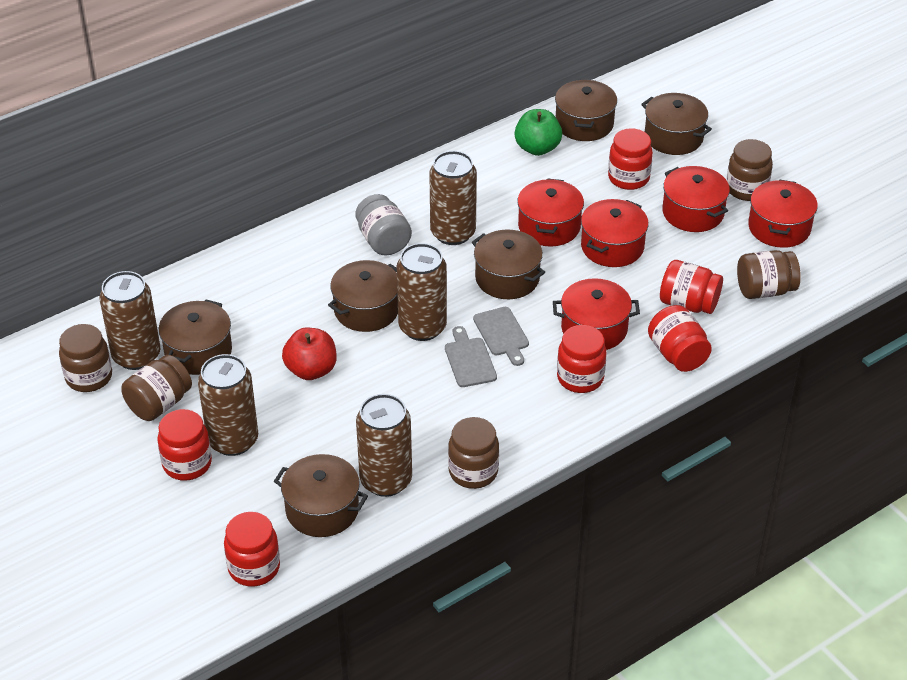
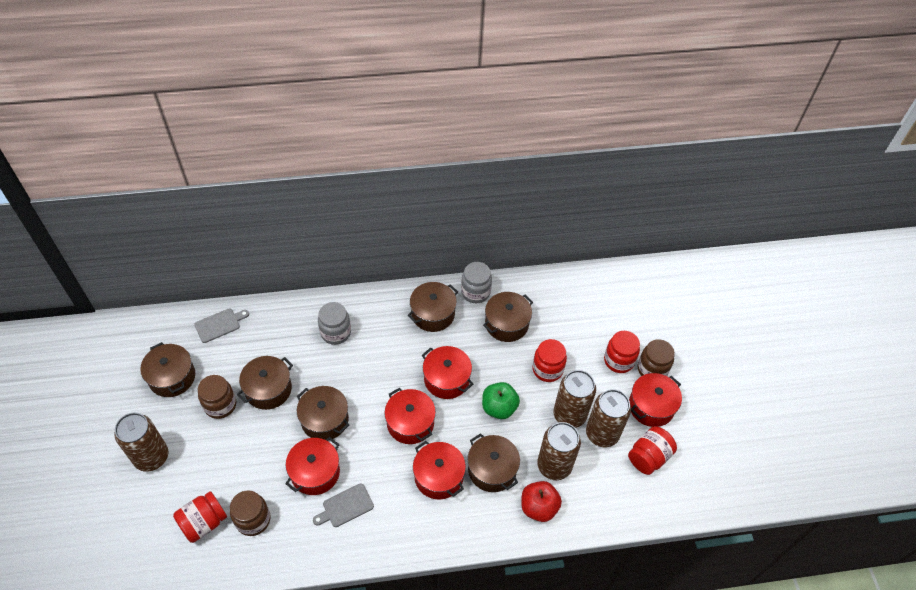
brown can: 5 -> 4
brown jar: 5 -> 3
grey jar: 1 -> 2
red jar: 6 -> 4

